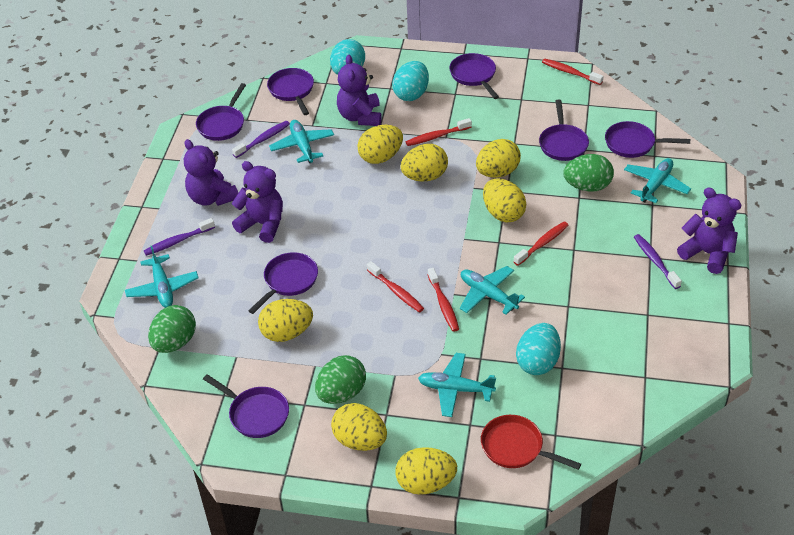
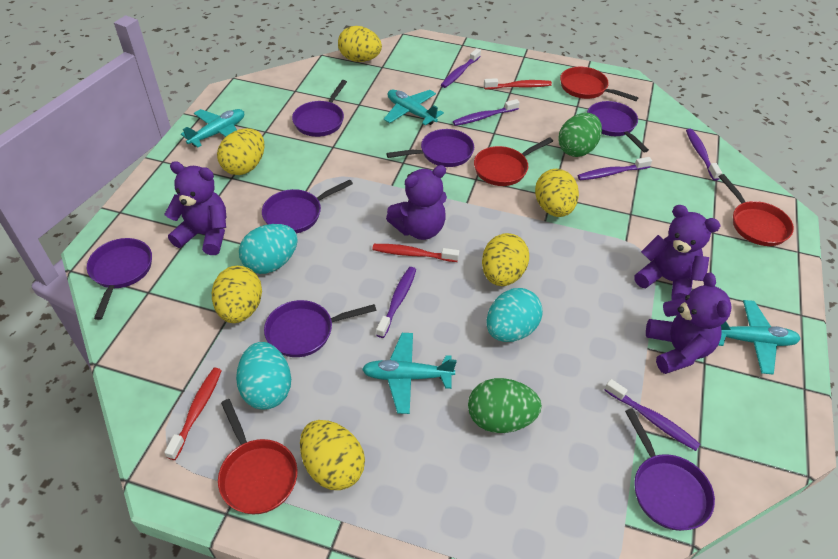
green egg: 3 -> 2
purple toothbrush: 3 -> 6
red pan: 1 -> 4
red toothbrush: 5 -> 3
turquoise plane: 5 -> 4
yellow egg: 7 -> 6

